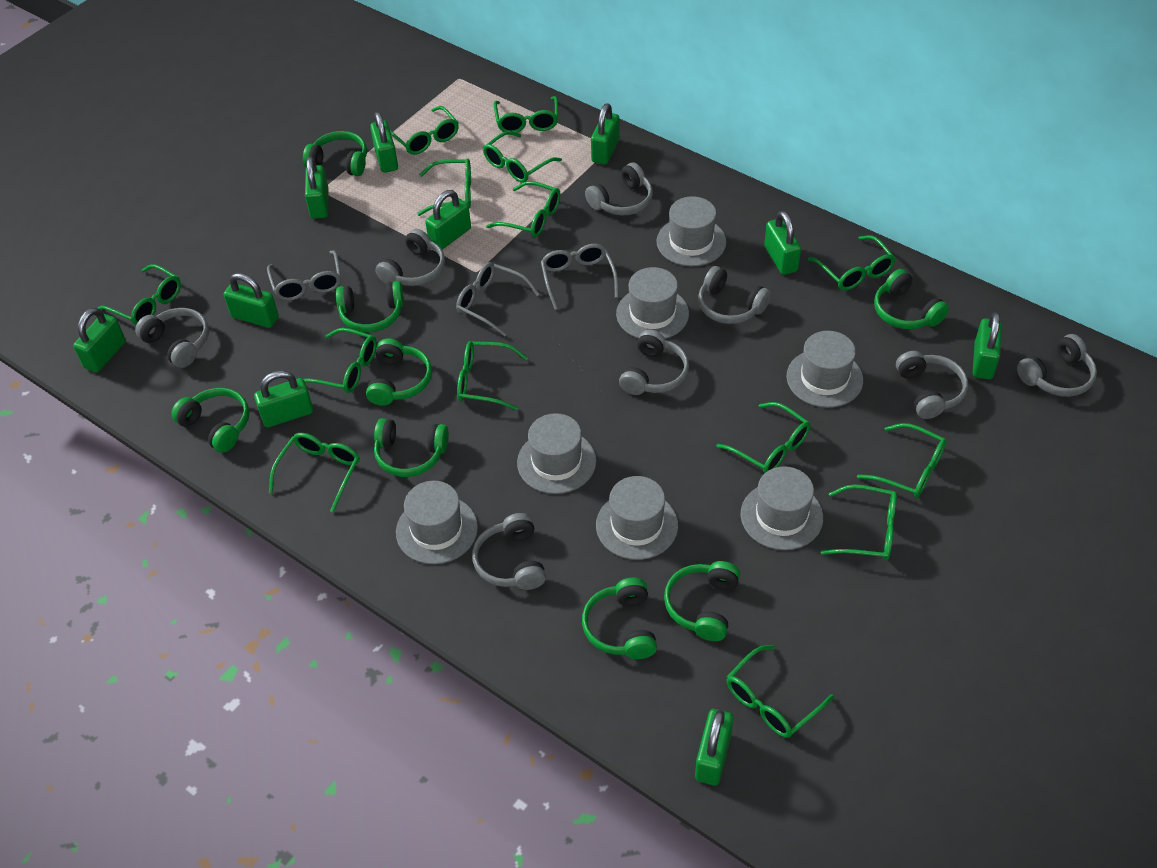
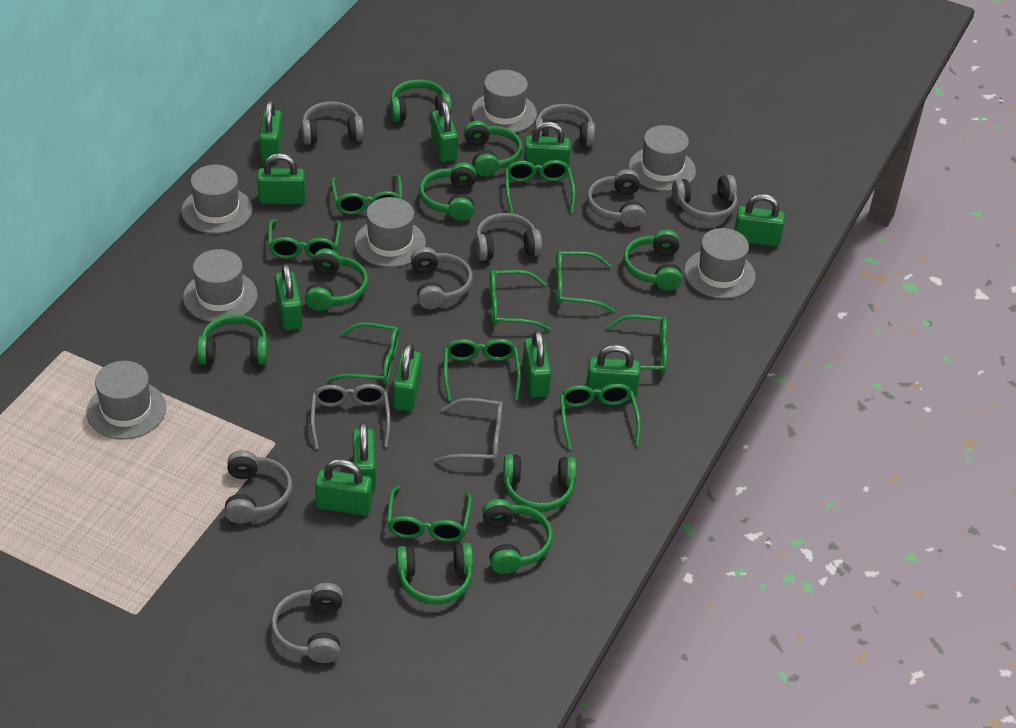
green glasses: 14 -> 10
green headphones: 8 -> 9
green padlock: 10 -> 11
grey glasses: 3 -> 2

